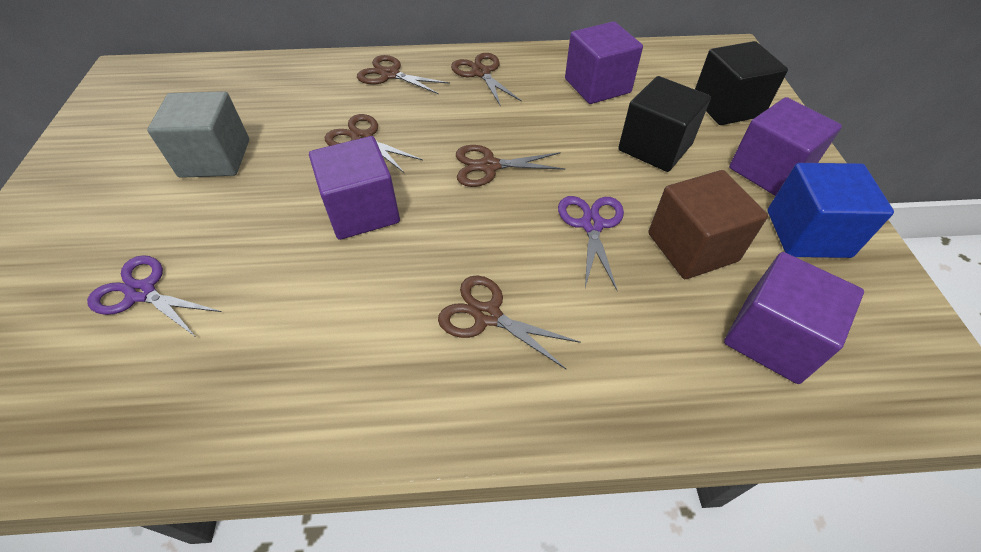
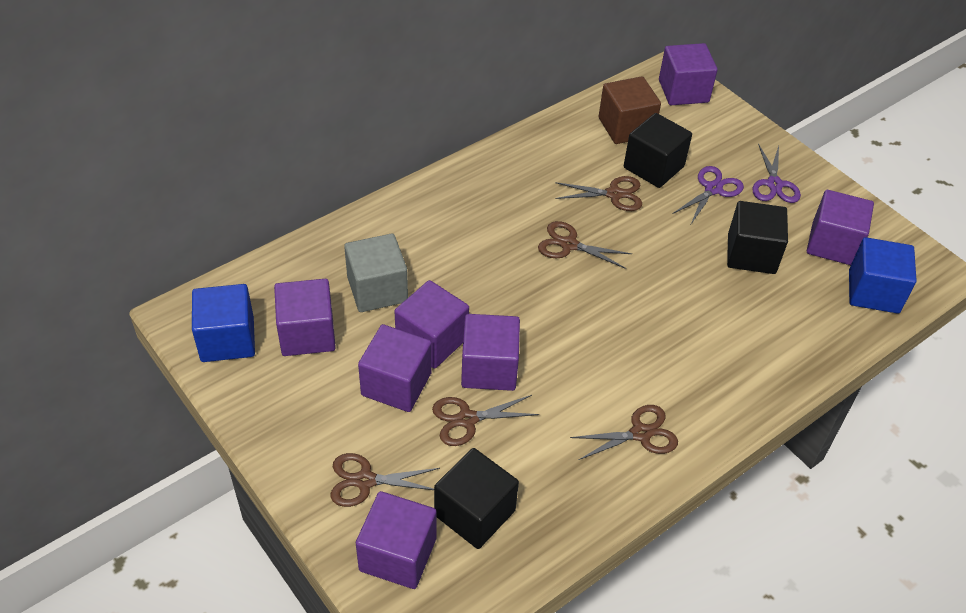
black cube: 2 -> 3
blue cube: 1 -> 2
purple cube: 4 -> 7

